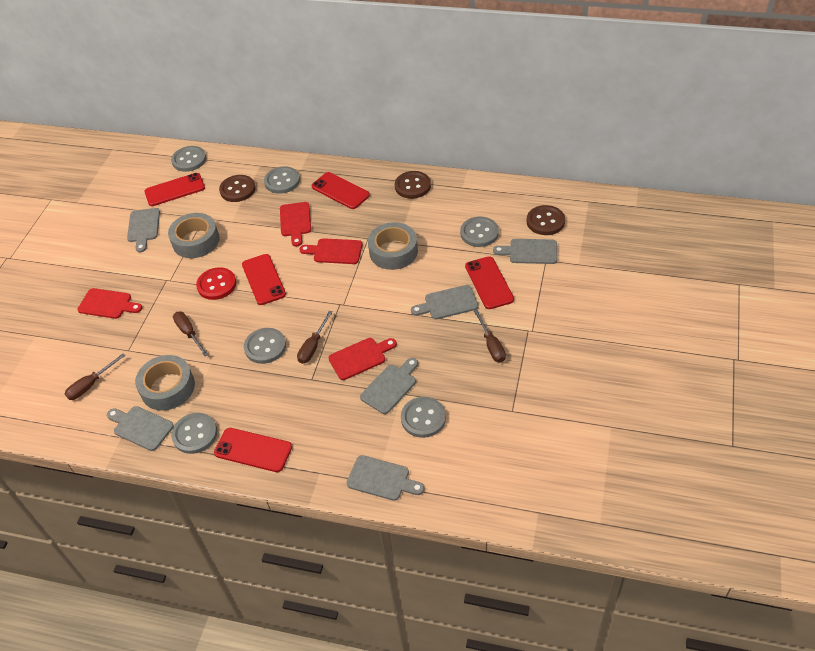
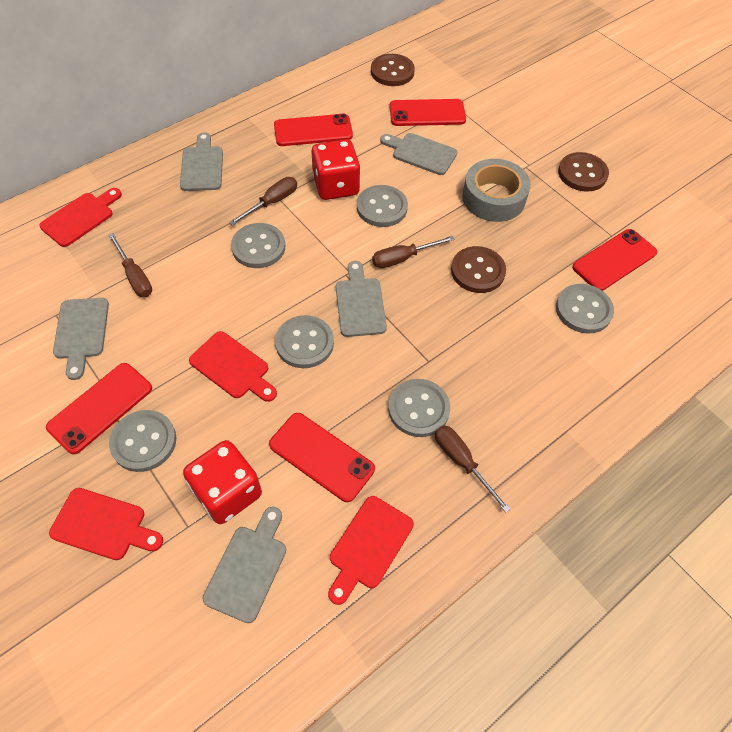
grey cutting board: 6 -> 5
grey tape: 3 -> 1
red button: 1 -> 0
red dice: 0 -> 2

